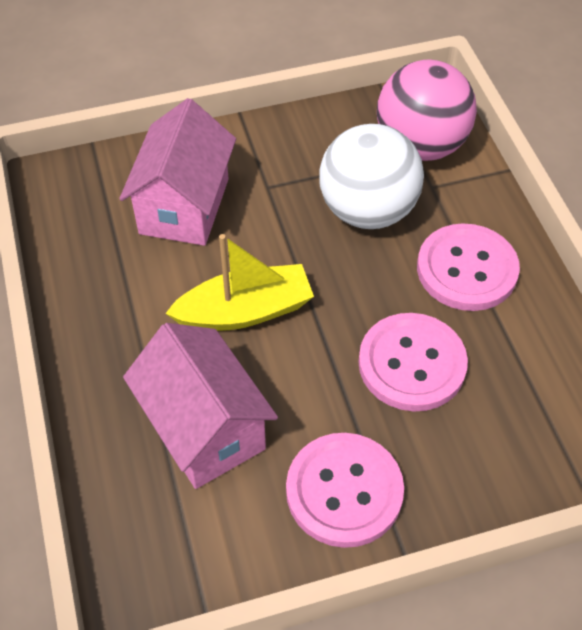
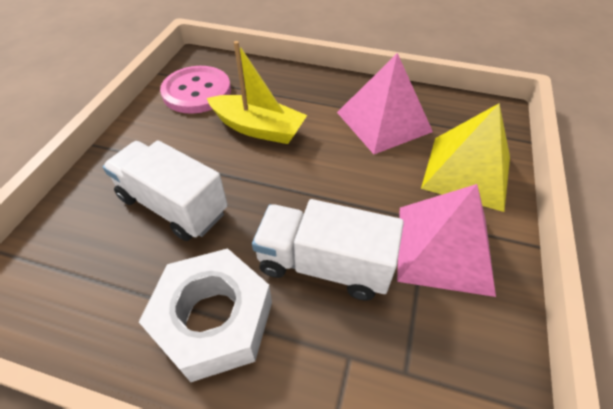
pink ball: 1 -> 0
pink button: 3 -> 1
pink house: 2 -> 0
pink pyramid: 0 -> 2
white ball: 1 -> 0
white nut: 0 -> 1
white truck: 0 -> 2
yellow pyramid: 0 -> 1

